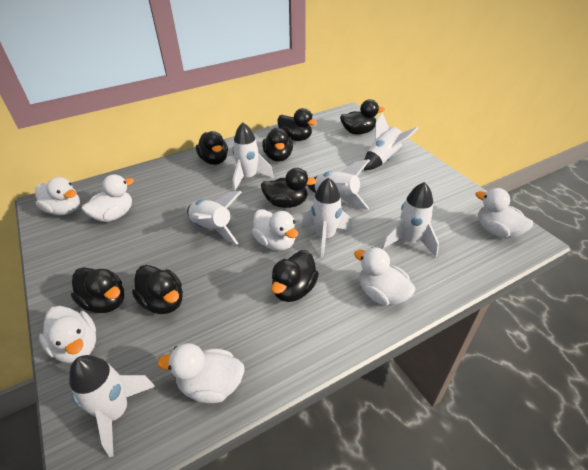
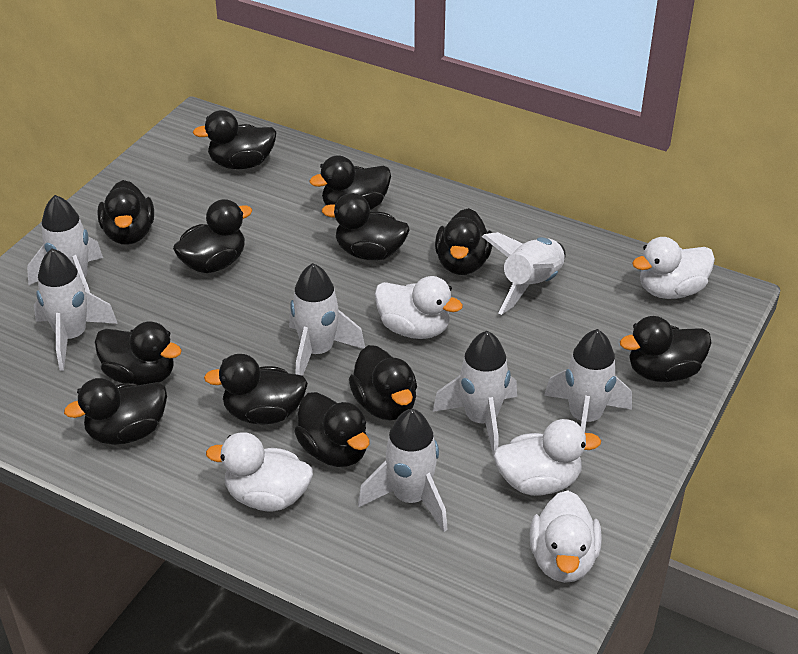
black duck: 8 -> 12
white duck: 7 -> 5

